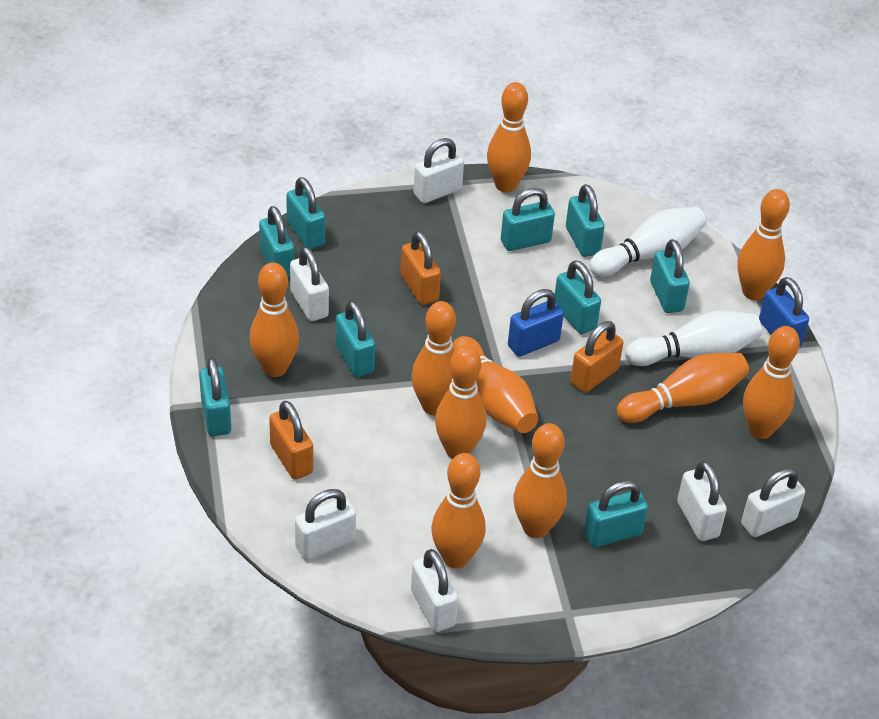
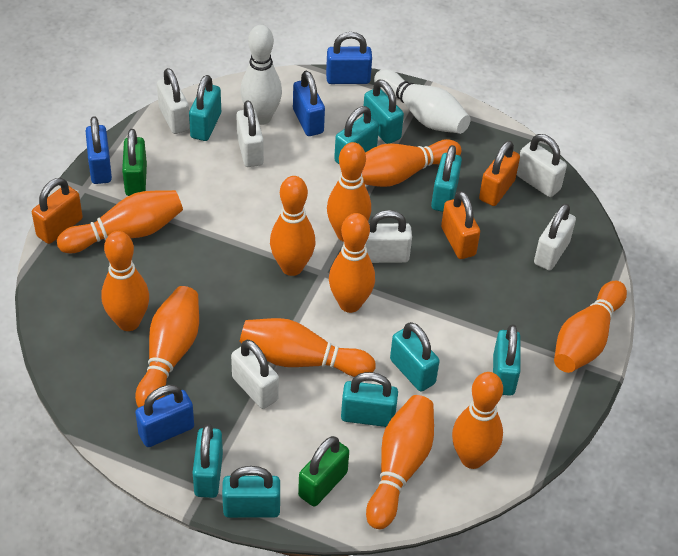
blue padlock: 2 -> 4
green padlock: 0 -> 2
orange bowling pin: 10 -> 11

